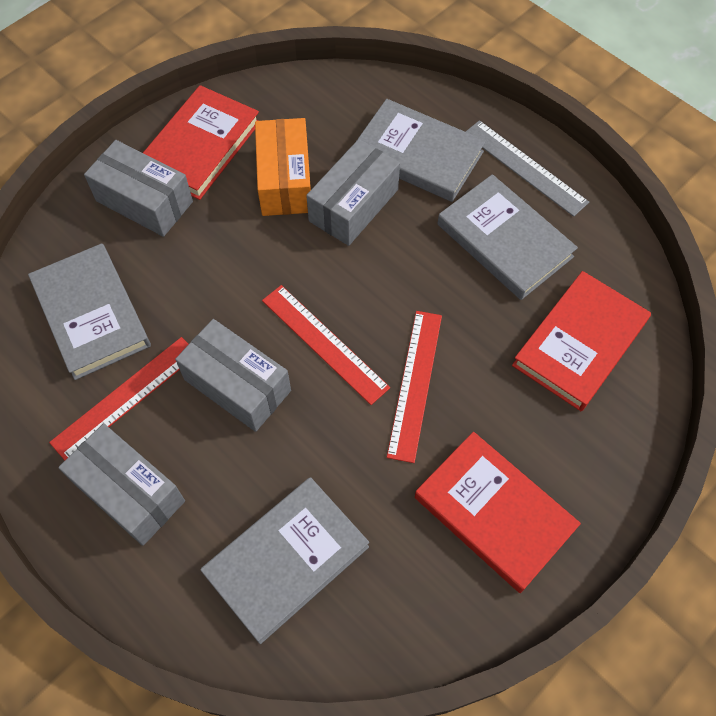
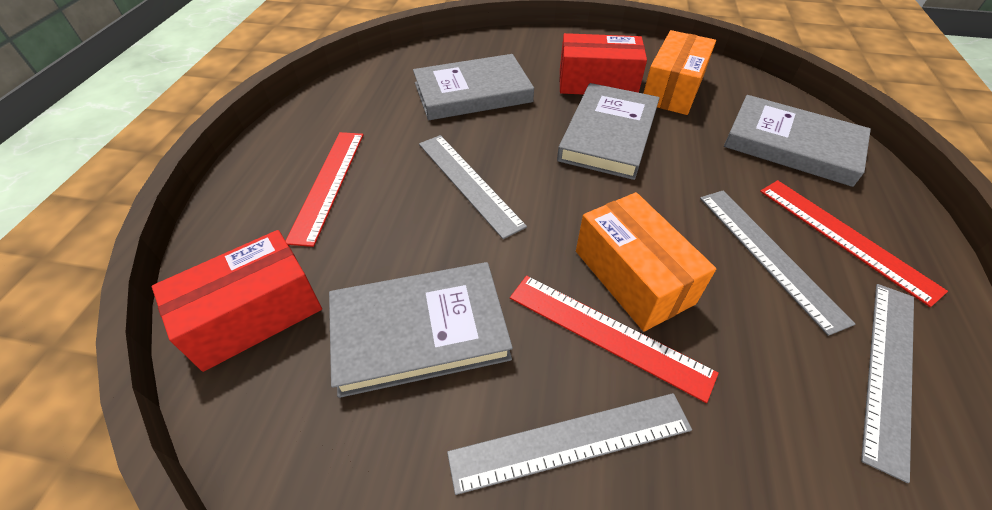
grey box: 4 -> 0
grey ruler: 1 -> 4
orange box: 1 -> 2
red book: 3 -> 0
red box: 0 -> 2

